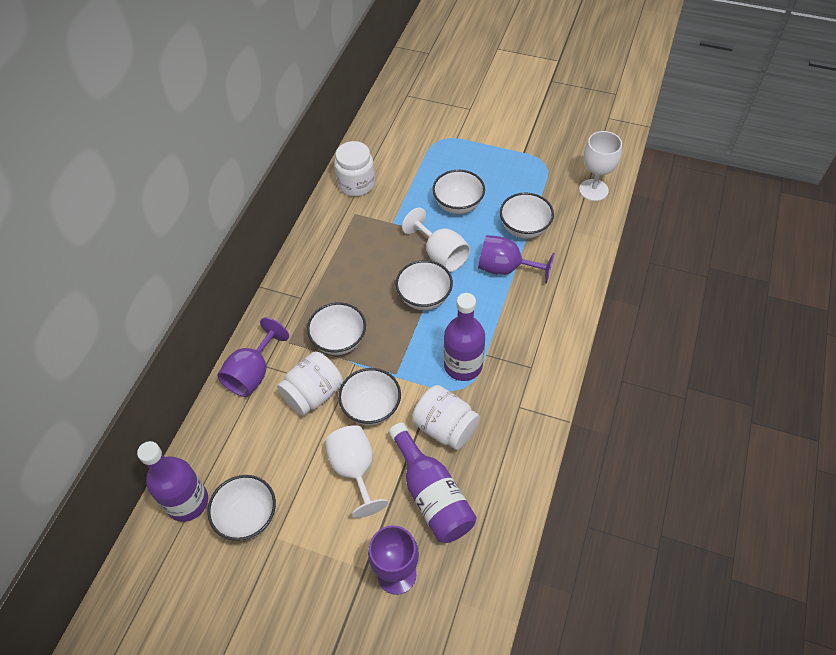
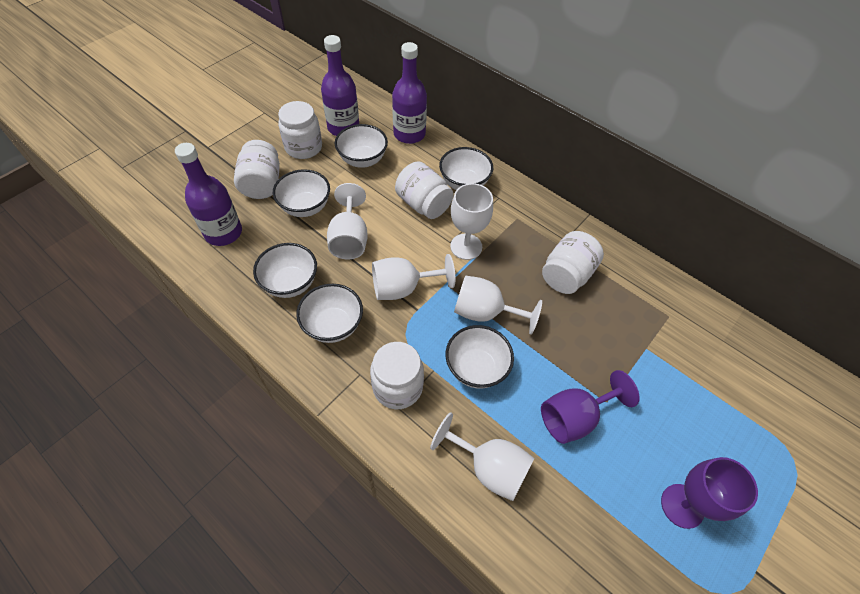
purple goblet: 3 -> 2
white goblet: 3 -> 5
white jar: 3 -> 5

